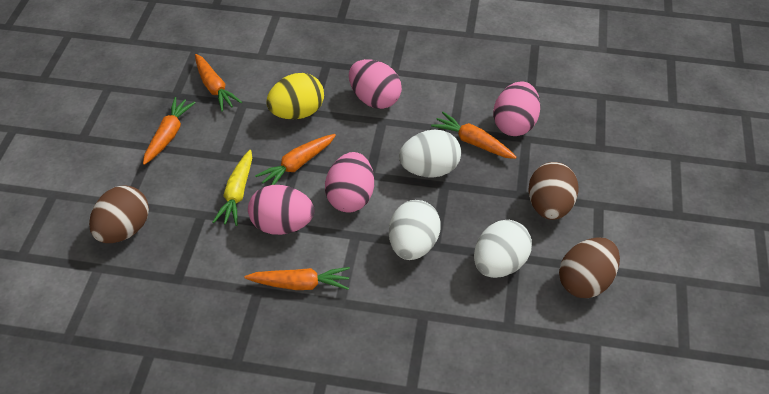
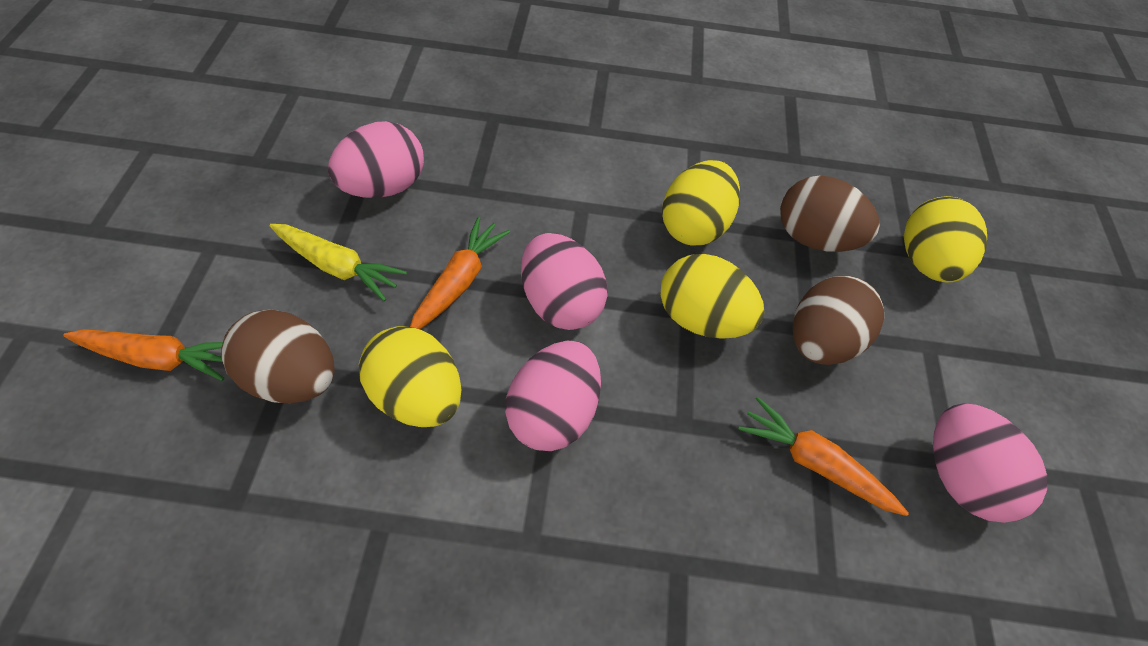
orange carrot: 5 -> 3
white egg: 3 -> 0
yellow egg: 1 -> 4

